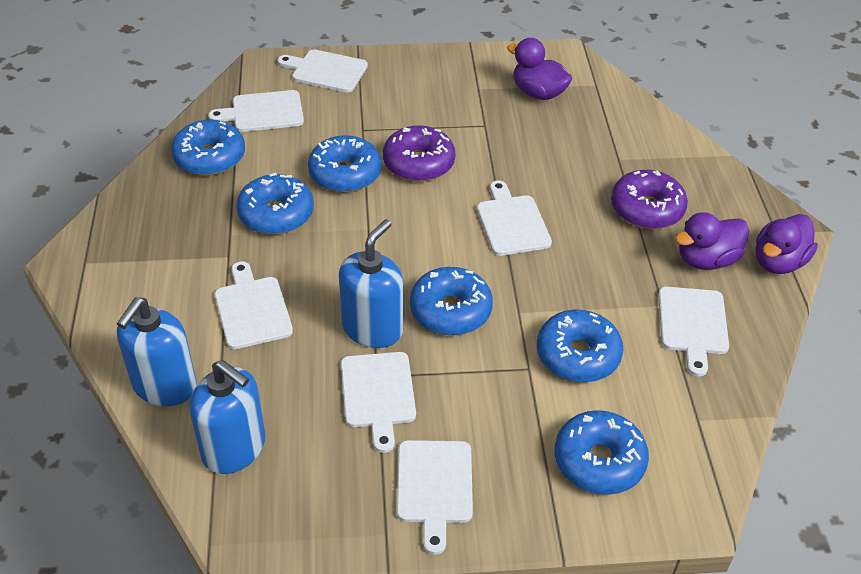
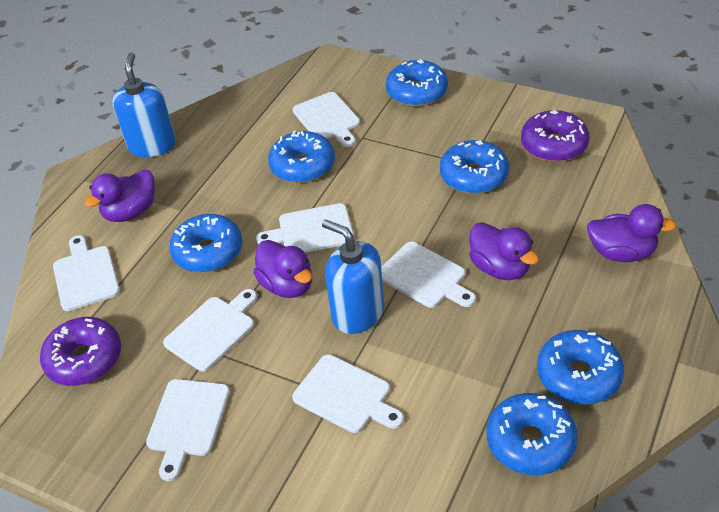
blue soap dispenser: 3 -> 2
purple duck: 3 -> 4

